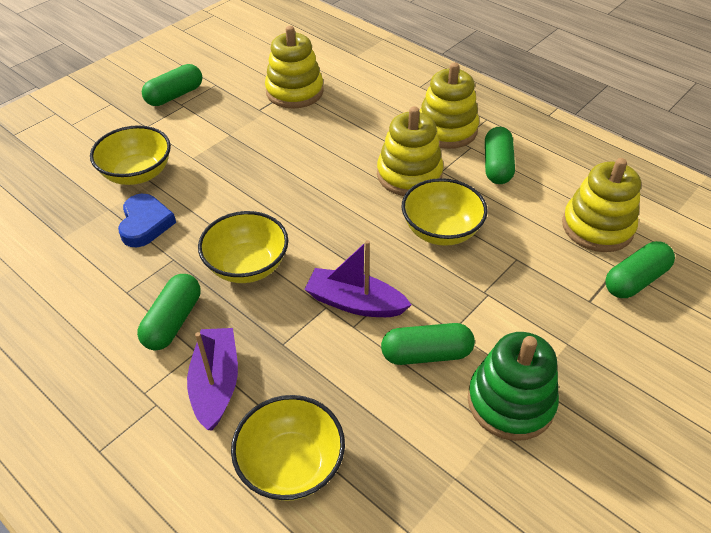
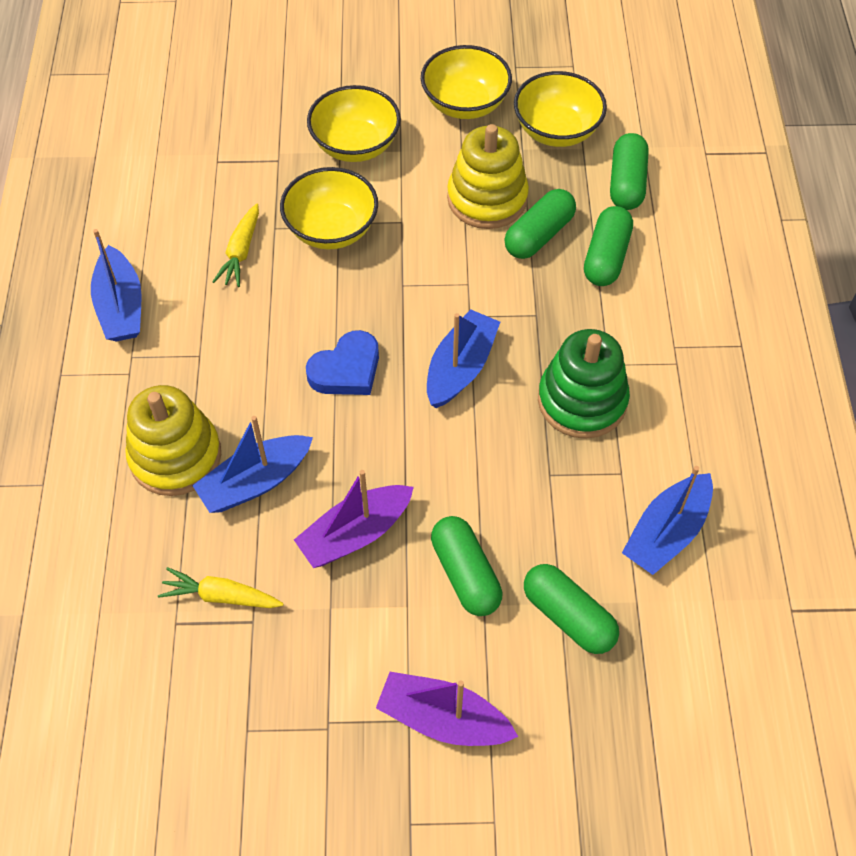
blue boat: 0 -> 4
yellow carrot: 0 -> 2
yellow stacking toy: 4 -> 2

